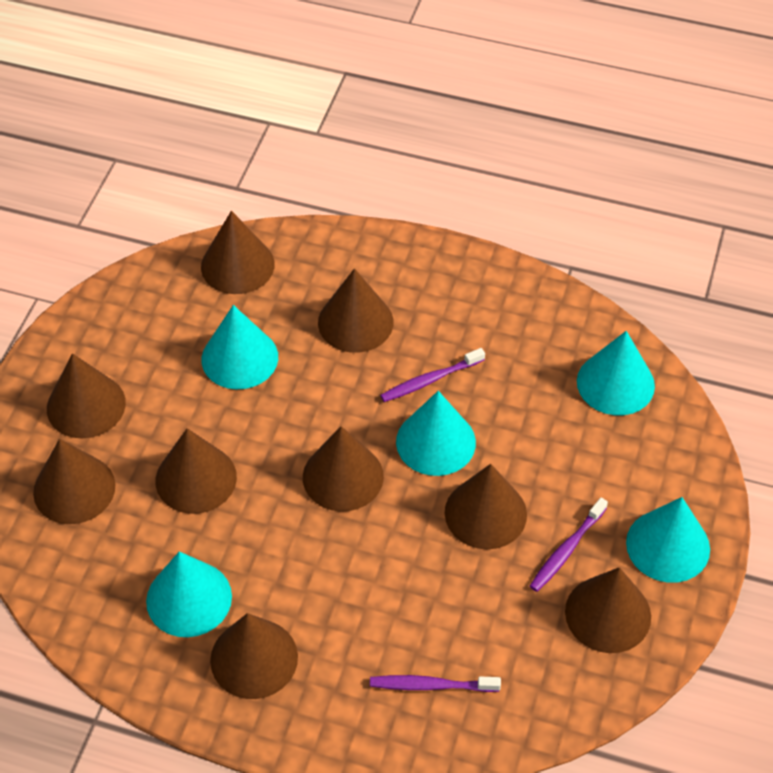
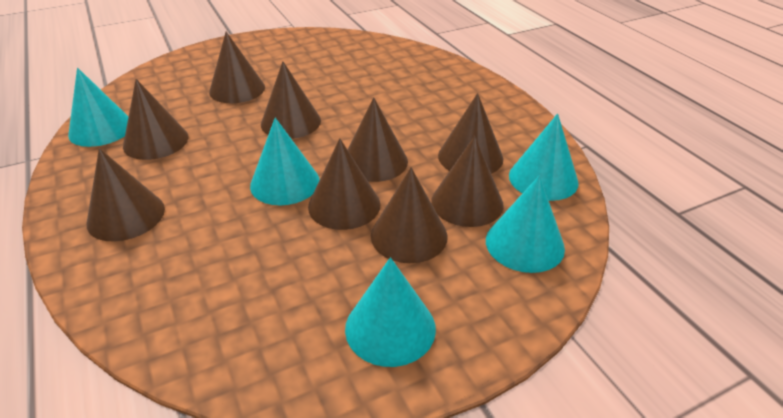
purple toothbrush: 3 -> 0

